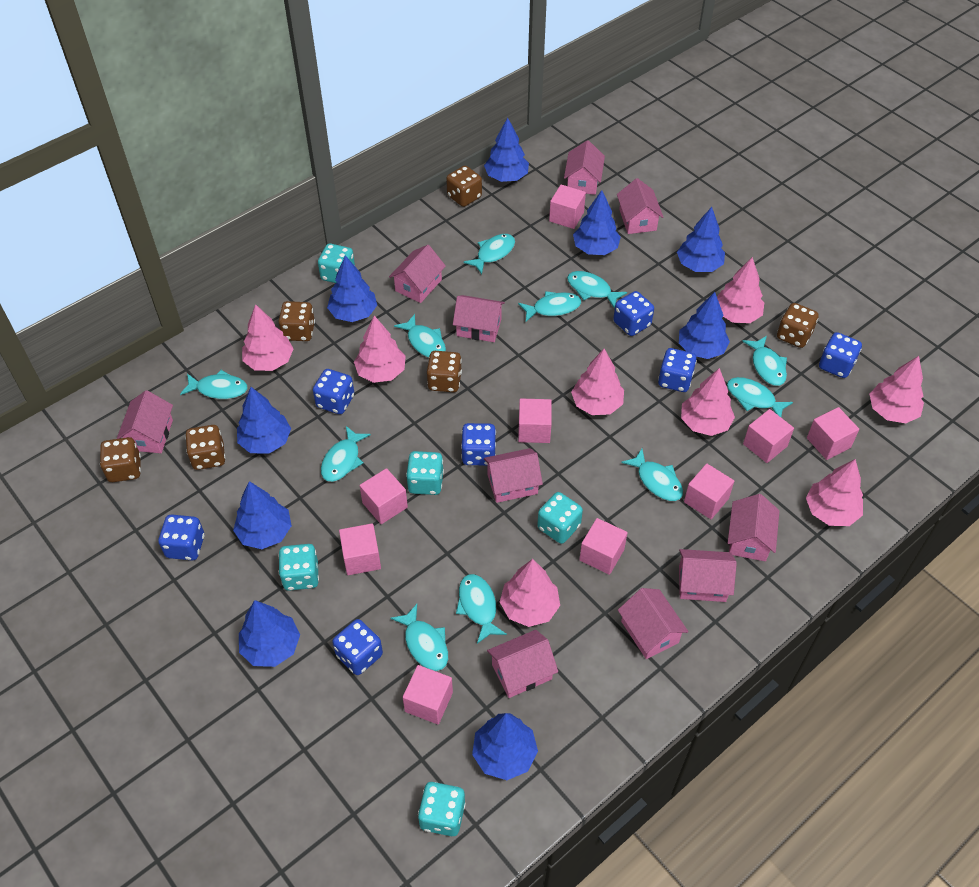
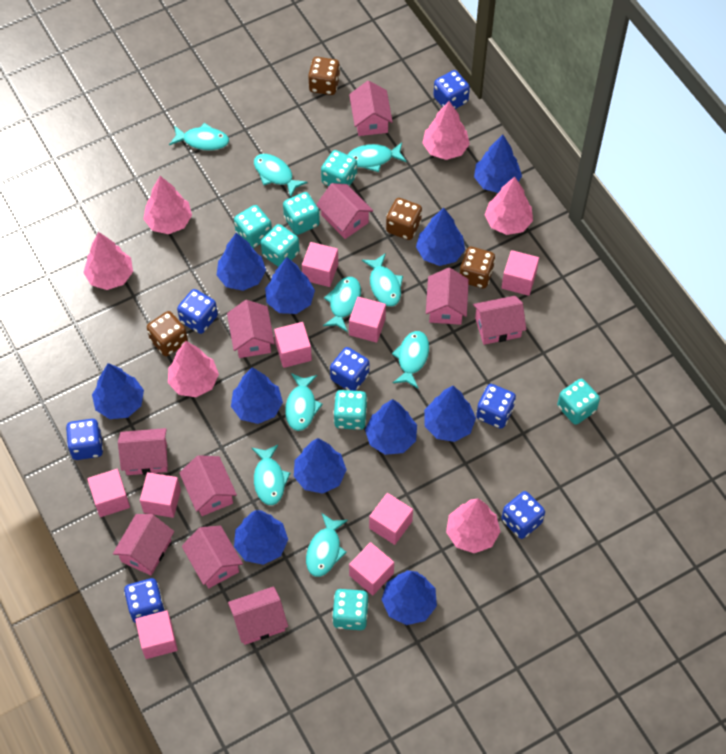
blue tree: 9 -> 11
brown dice: 6 -> 4
pink tree: 8 -> 6
turquoise dice: 5 -> 7
turquoise fish: 11 -> 9

